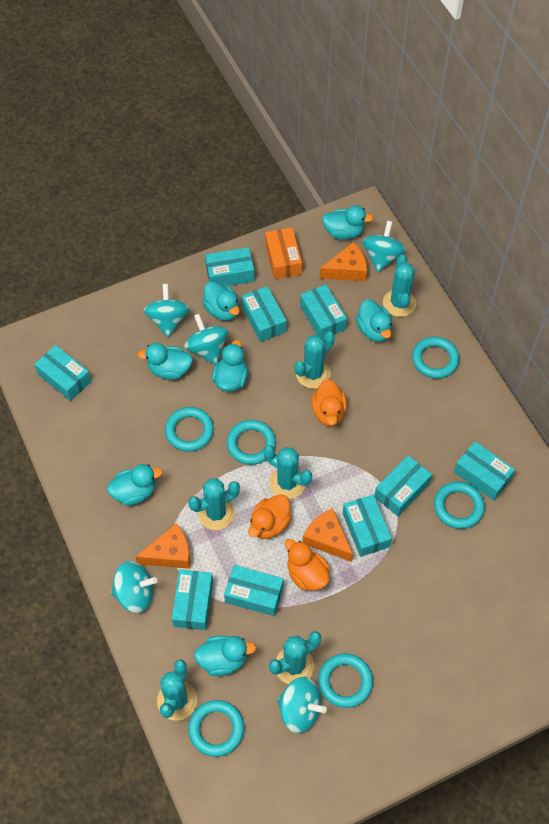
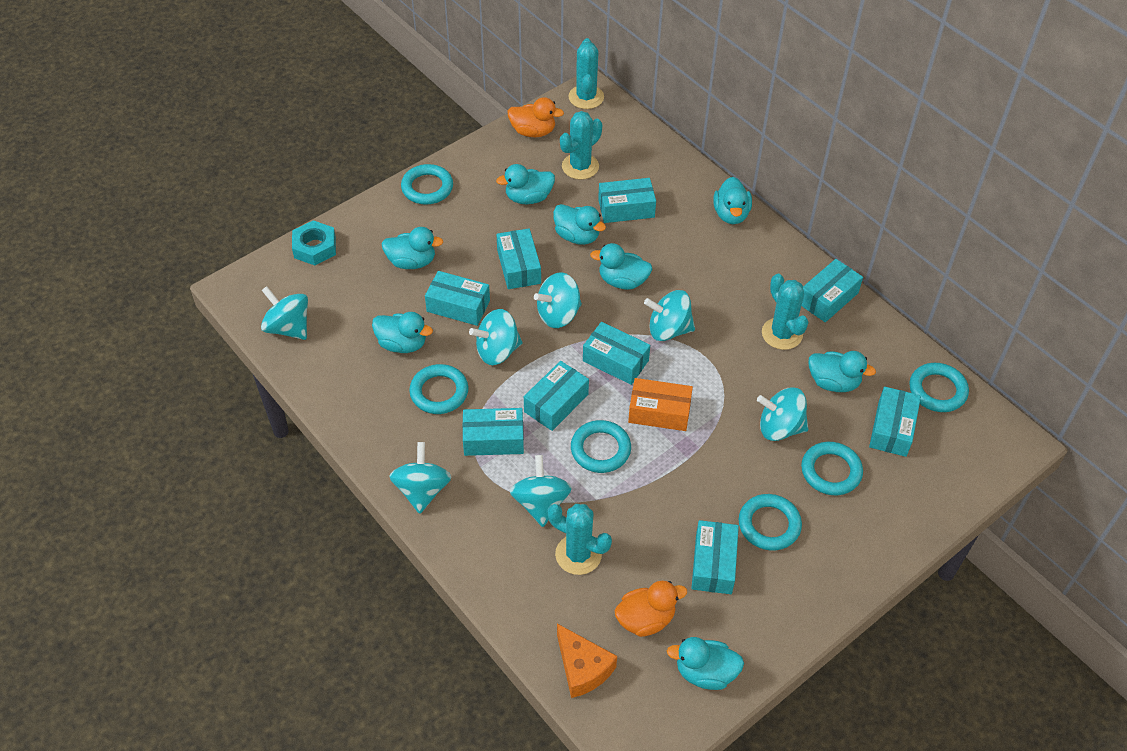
orange cheese: 3 -> 1
orange duck: 3 -> 2
turquoise cactus: 6 -> 4
turquoise duck: 7 -> 8
turquoise nut: 0 -> 1
turquoise spinning top: 5 -> 7

